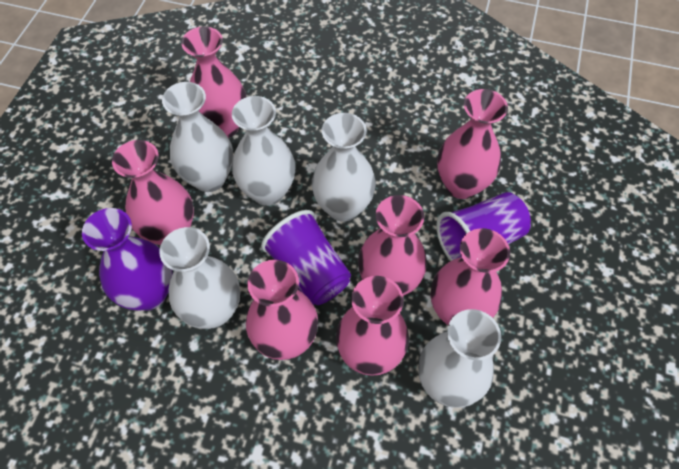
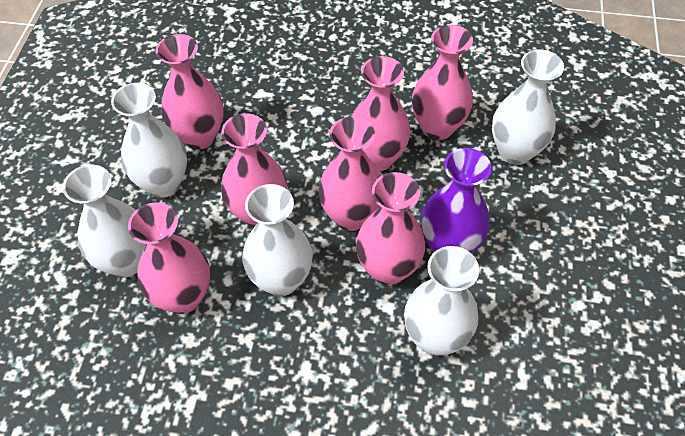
purple cup: 2 -> 0

